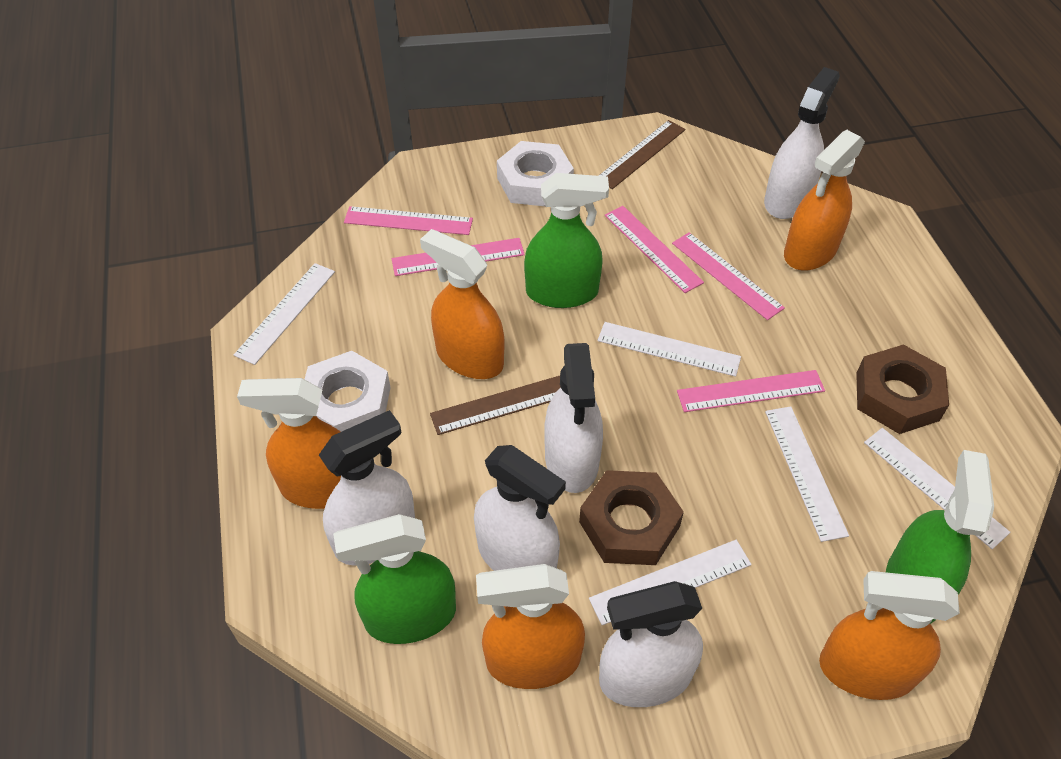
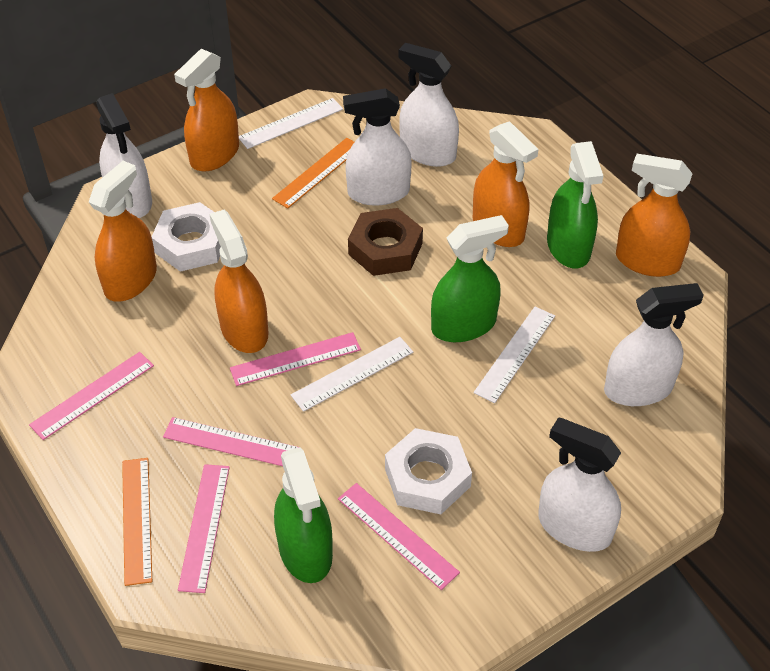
brown nut: 2 -> 1
brown ruler: 2 -> 0
orange ruler: 0 -> 2
white ruler: 5 -> 3

